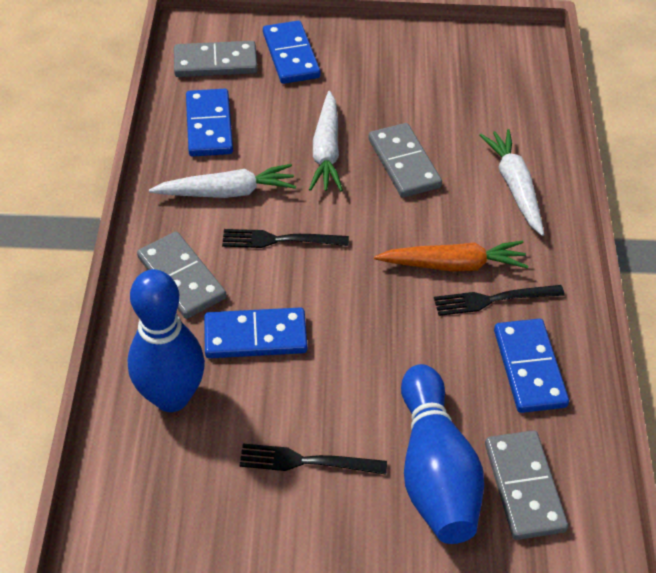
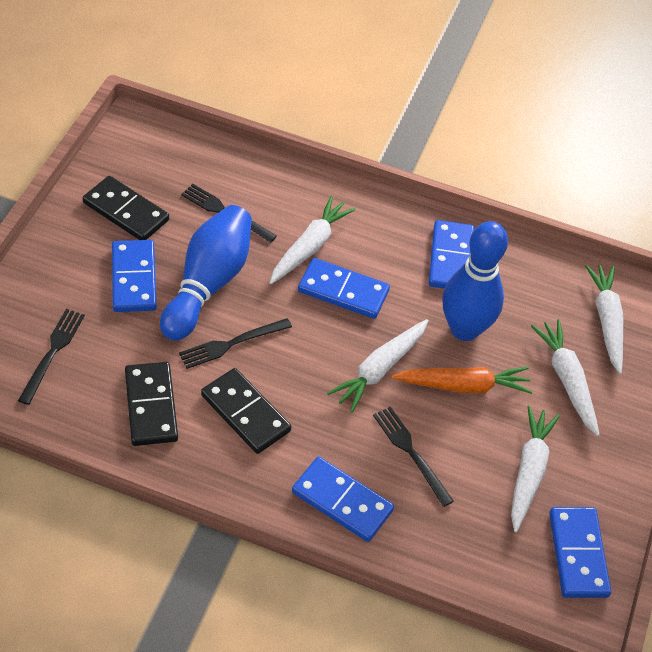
black domino: 0 -> 3
black fork: 3 -> 4
blue domino: 4 -> 5
grey domino: 4 -> 0
white carrot: 3 -> 5

